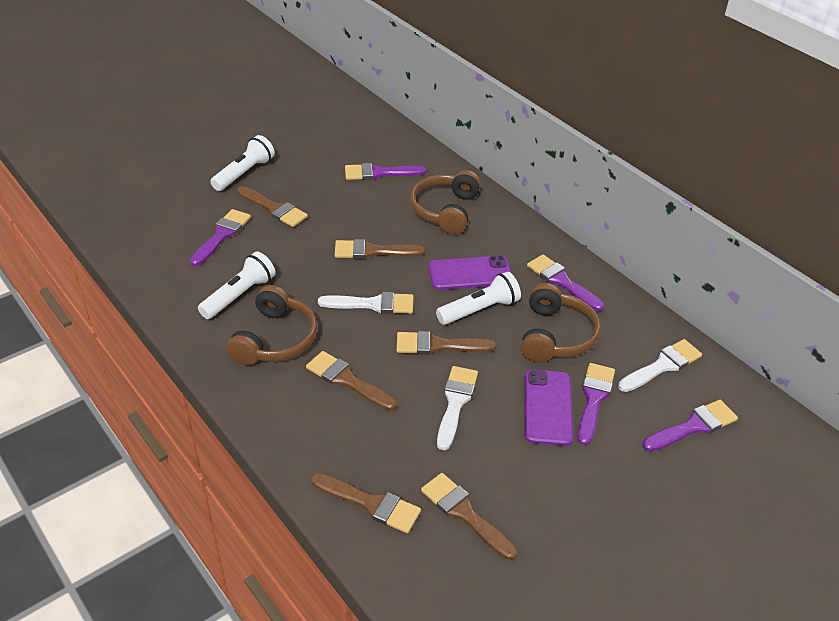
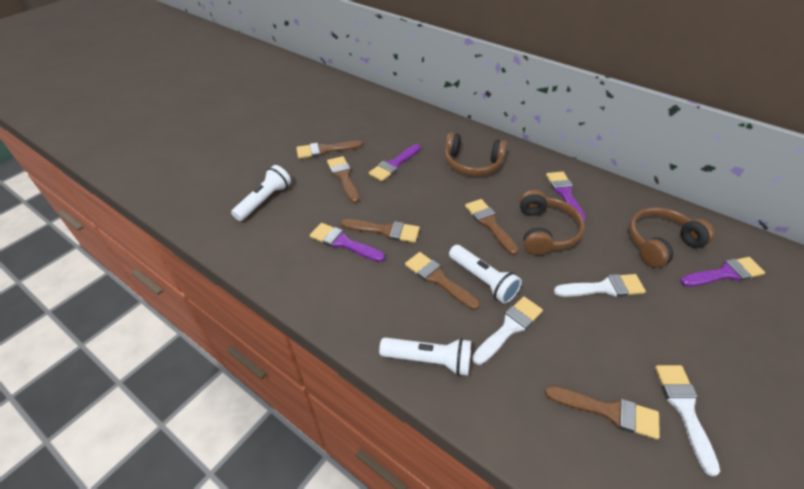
purple brush: 5 -> 4
purple phone: 2 -> 0

